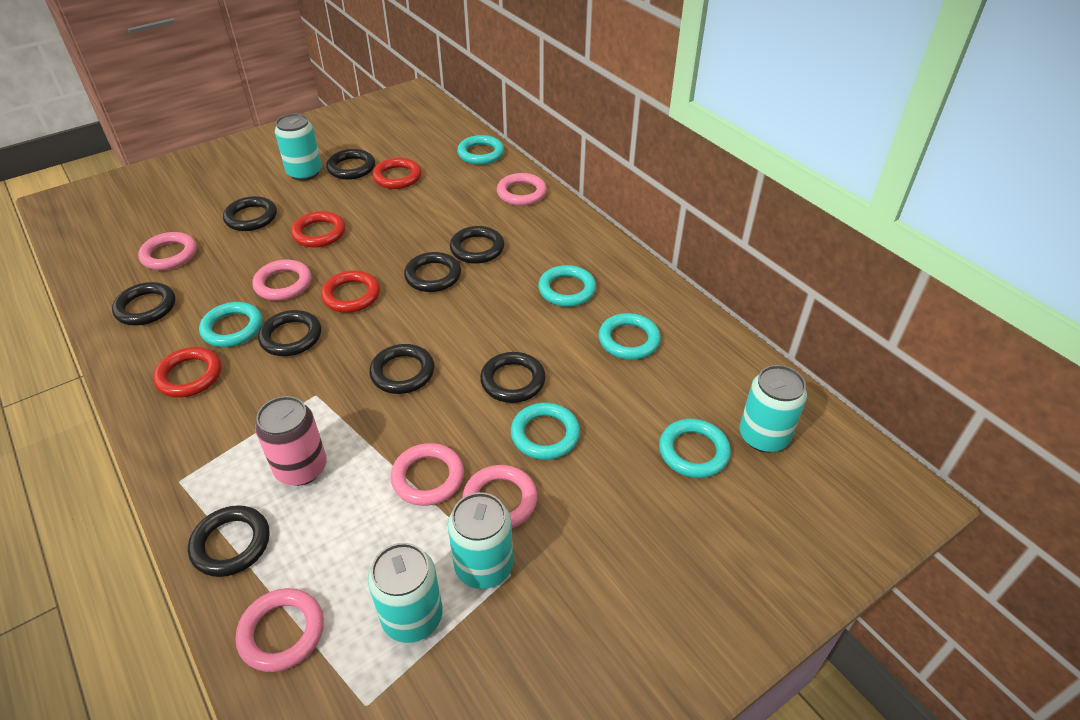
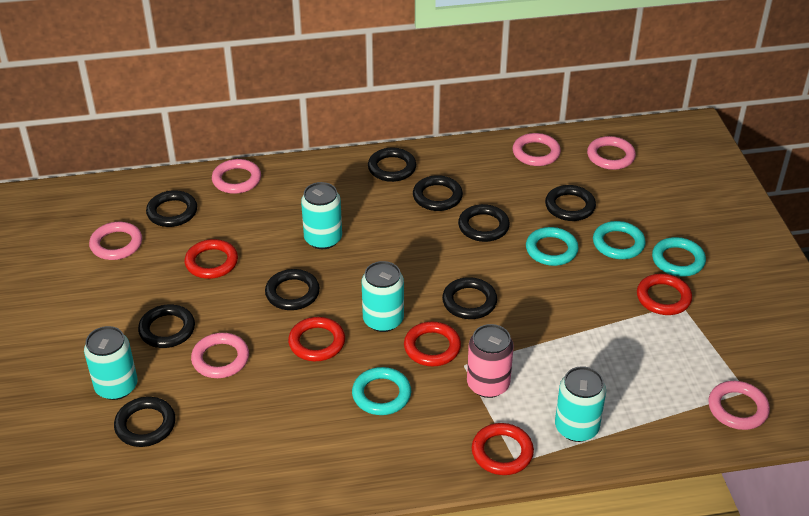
red ring: 4 -> 5
turquoise ring: 6 -> 4

